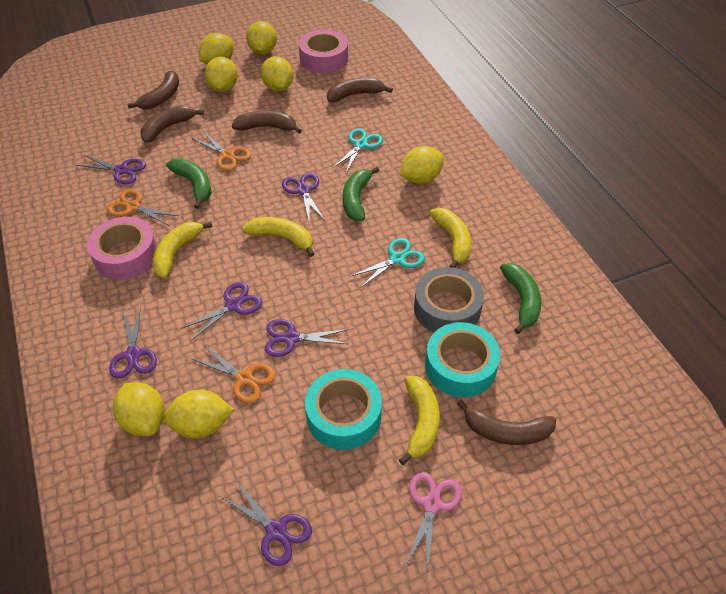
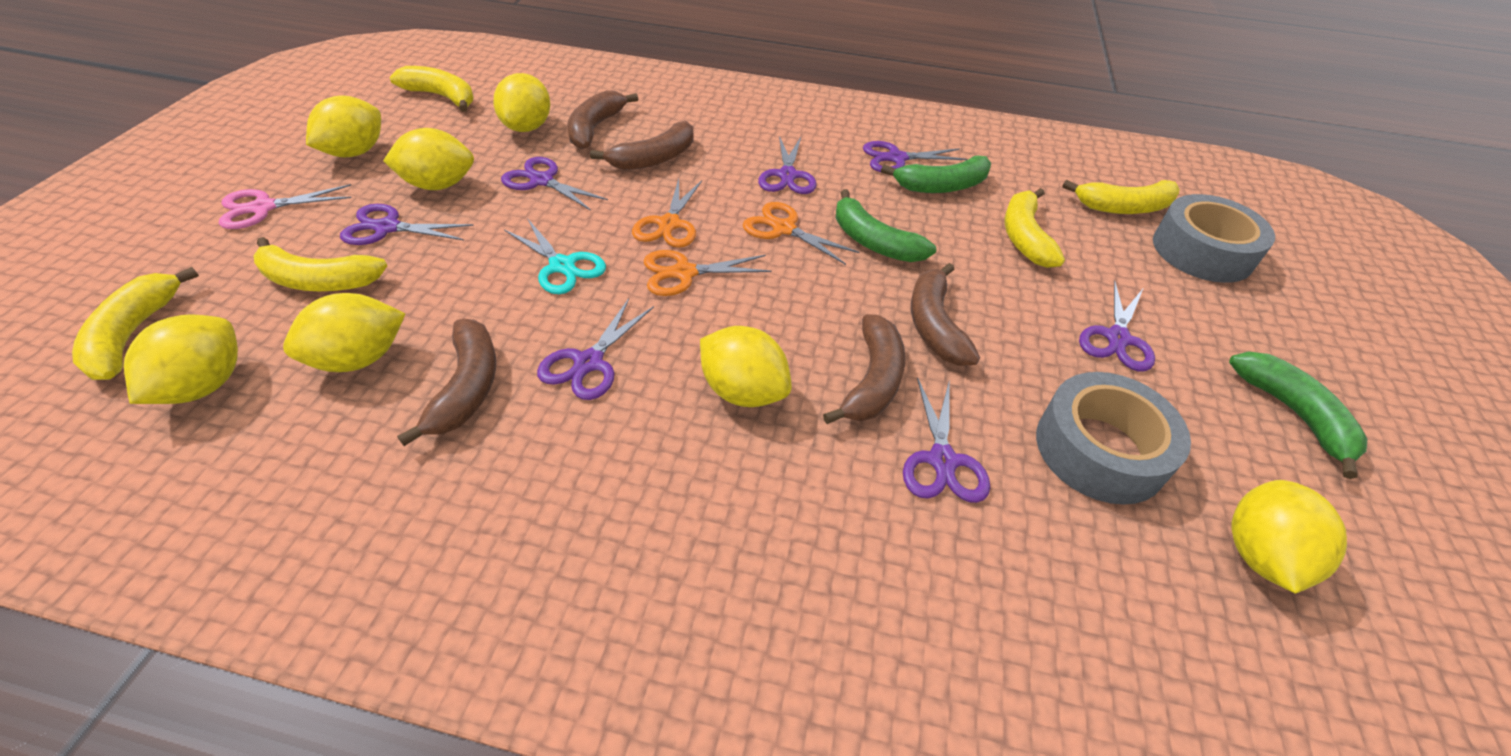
grey tape: 1 -> 2
pink tape: 2 -> 0
purple scissors: 6 -> 7
turquoise scissors: 2 -> 1
turquoise tape: 2 -> 0
yellow banana: 4 -> 5

